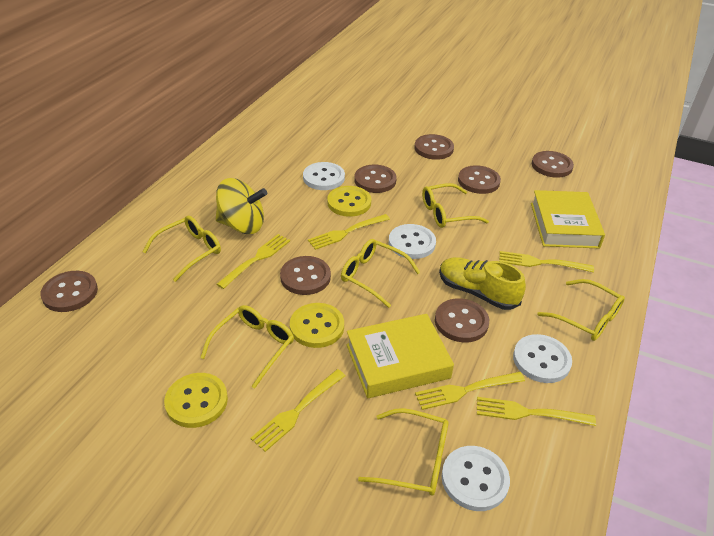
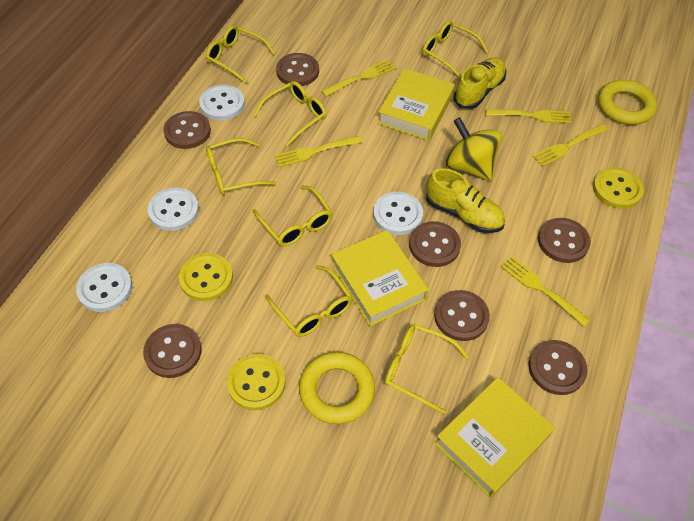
yellow book: 2 -> 3
yellow fork: 6 -> 5
yellow glasses: 6 -> 7
yellow ring: 0 -> 2
yellow shoe: 1 -> 2

